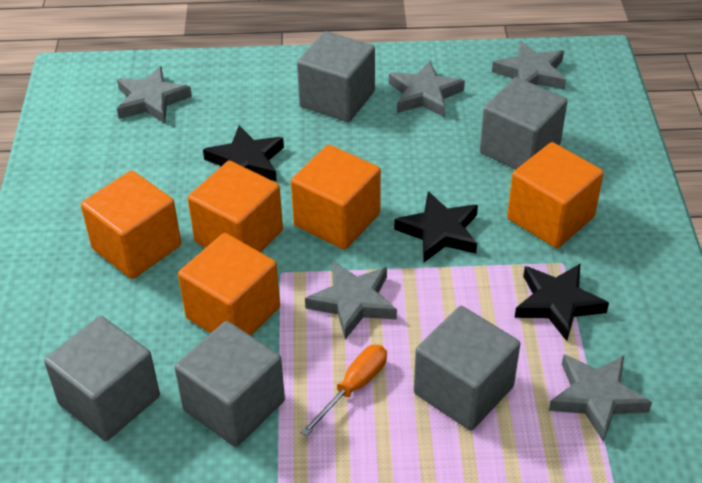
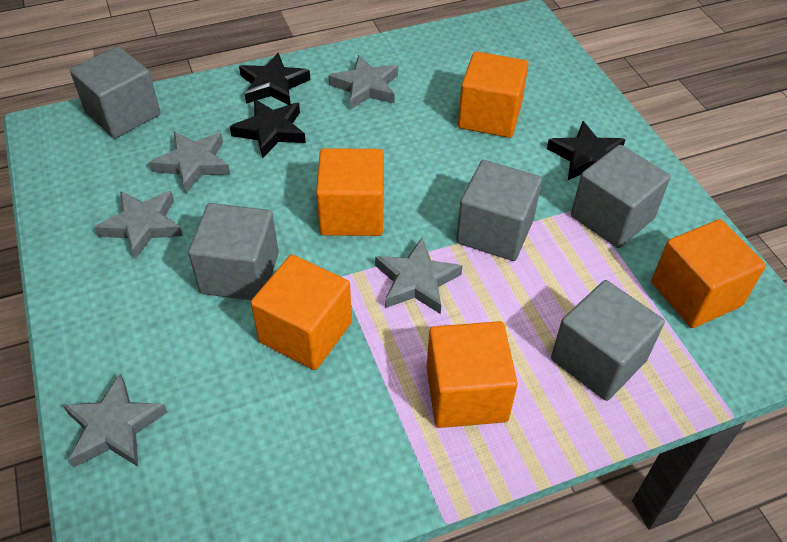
orange screwdriver: 1 -> 0

